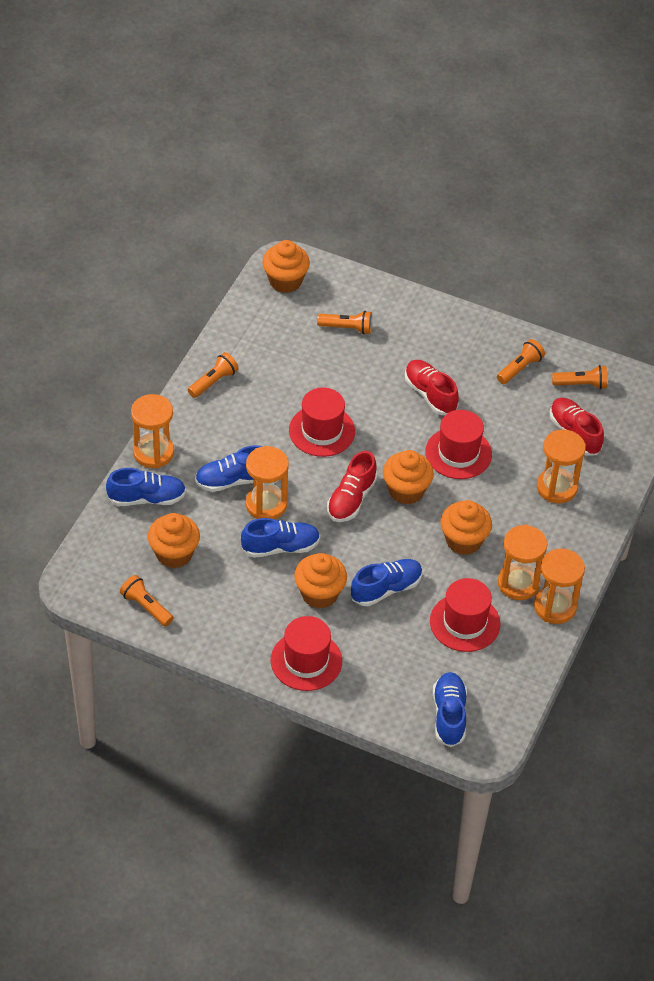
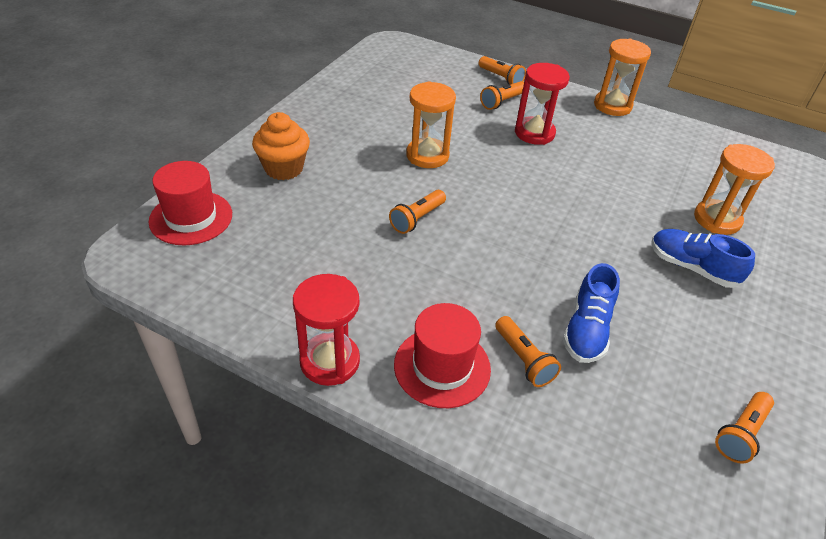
blue shoe: 5 -> 2
orange cupcake: 5 -> 1
orange hourglass: 5 -> 3
red hat: 4 -> 2
red hourglass: 0 -> 2
red shoe: 3 -> 0

